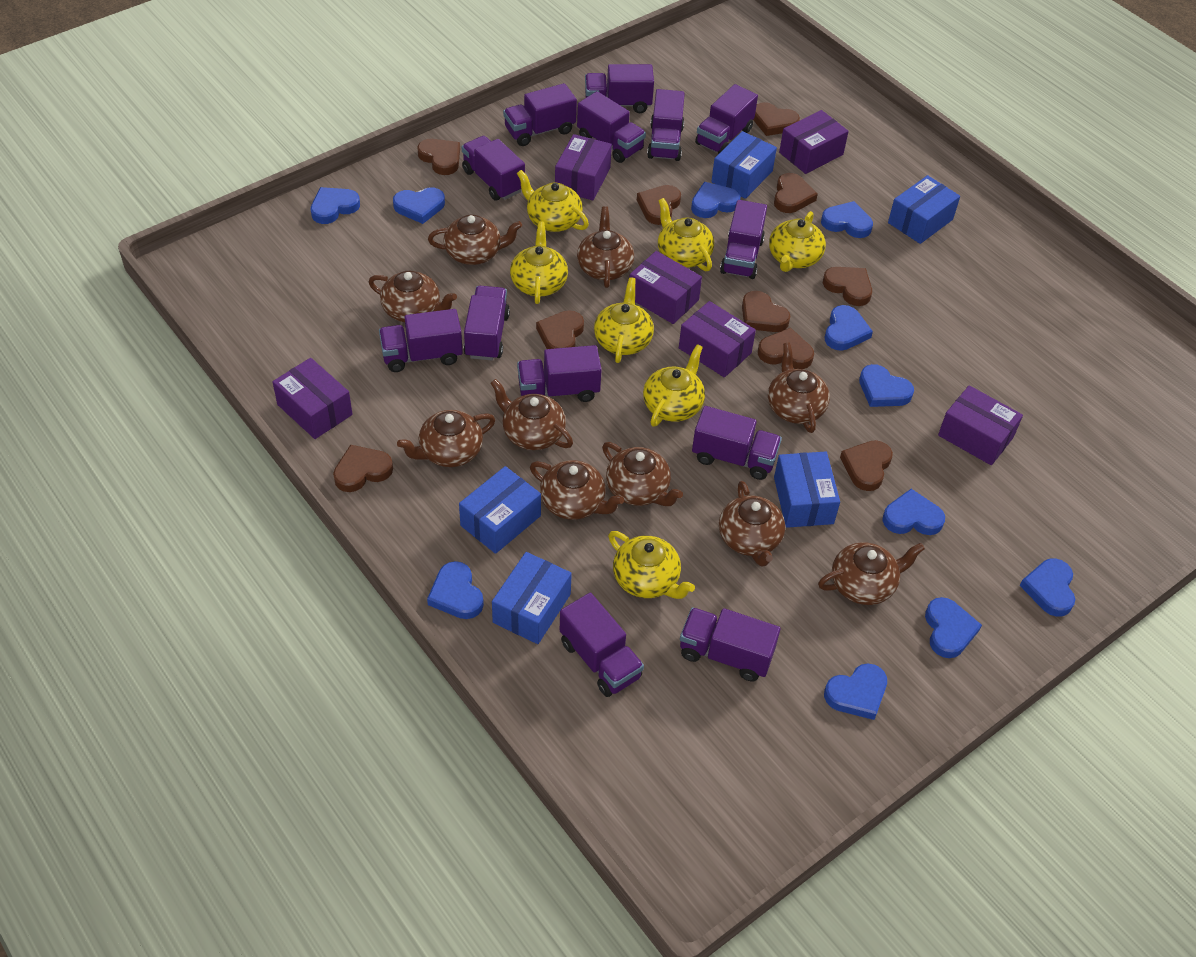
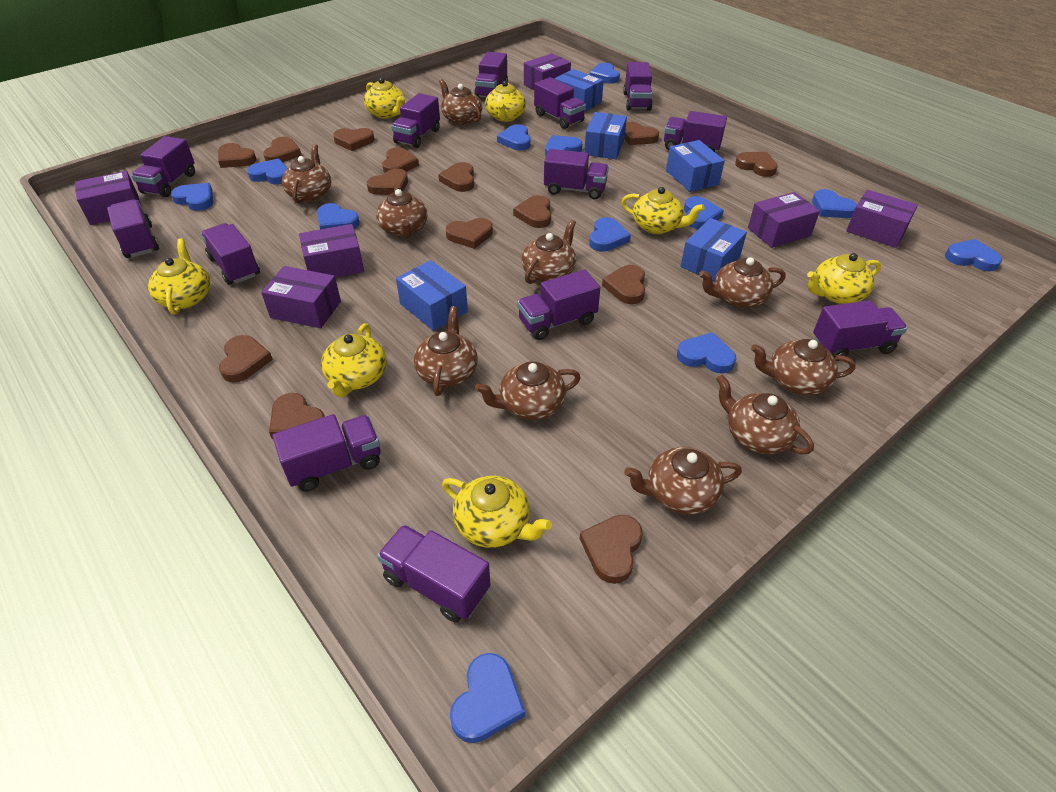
blue heart: 11 -> 12
brown heart: 10 -> 14

